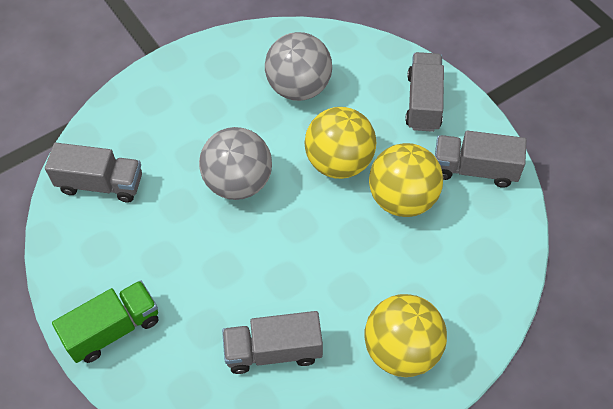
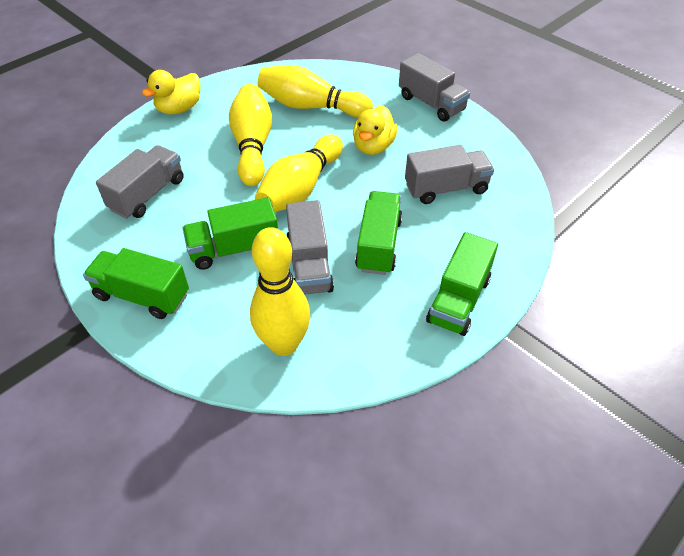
green truck: 1 -> 4
grey ball: 2 -> 0
yellow ball: 3 -> 0
yellow bowling pin: 0 -> 4
yellow duck: 0 -> 2

